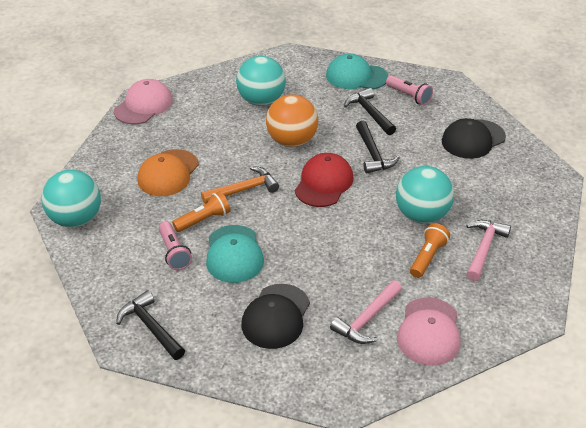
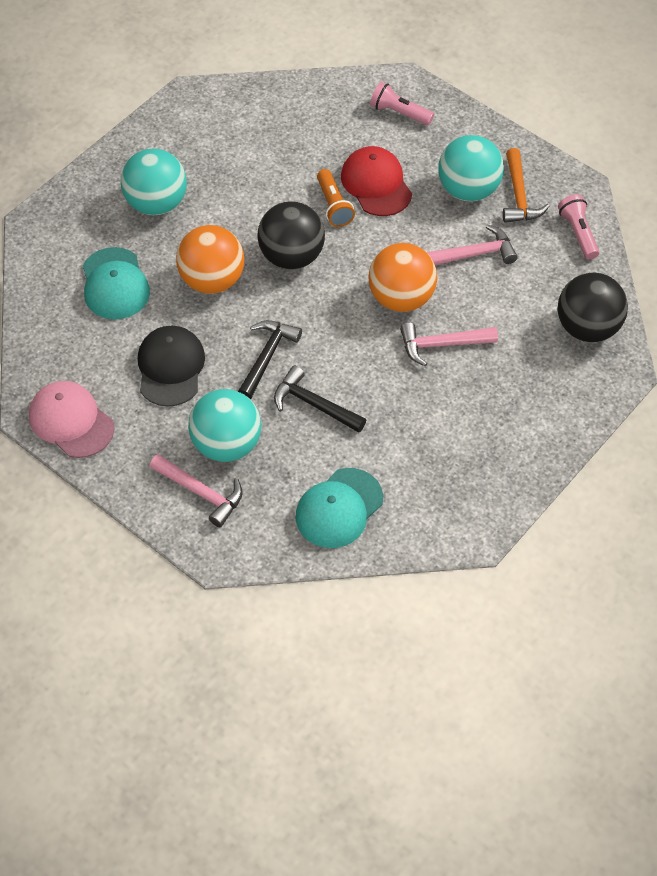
black ball: 0 -> 2
black cap: 2 -> 1
black hammer: 3 -> 2
orange ball: 1 -> 2
orange cap: 1 -> 0
orange flashlight: 2 -> 1
pink cap: 2 -> 1
pink hammer: 2 -> 3

